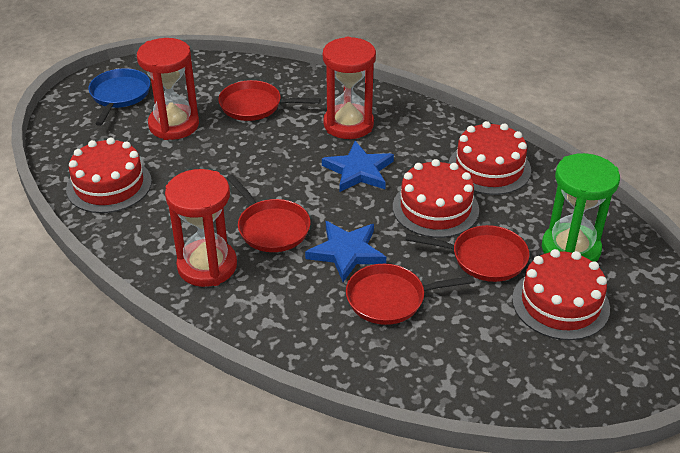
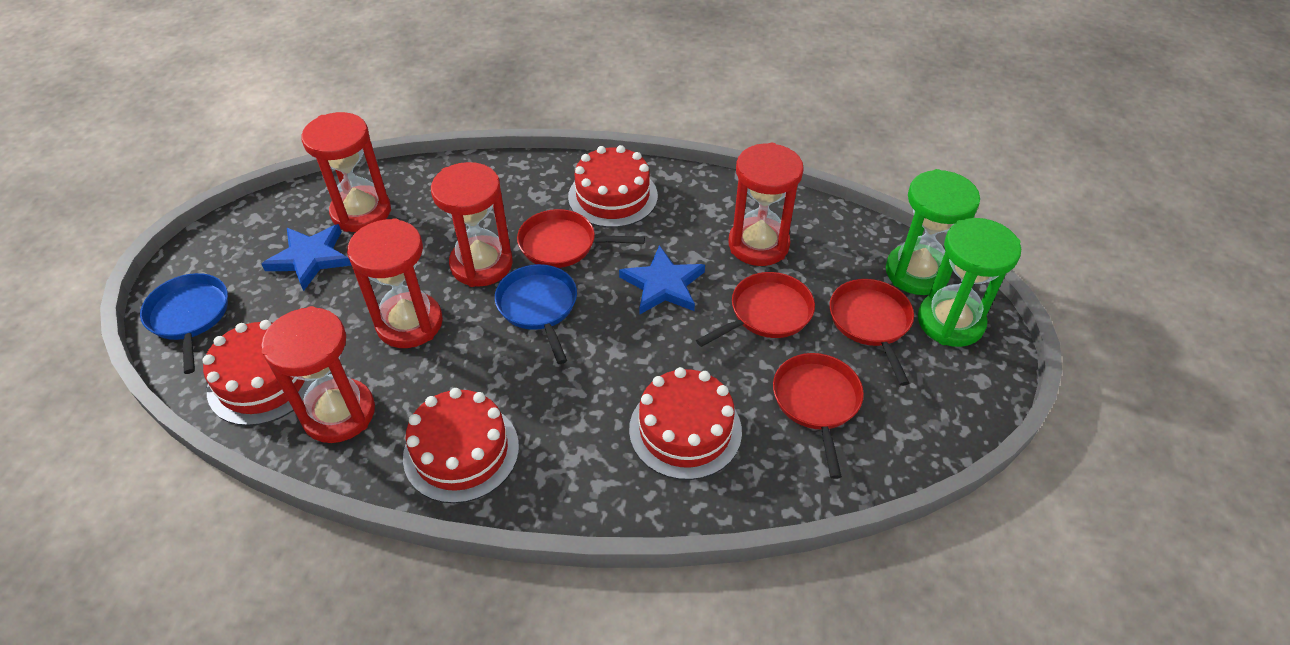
blue pan: 1 -> 2
green hourglass: 1 -> 2
red hourglass: 3 -> 5

